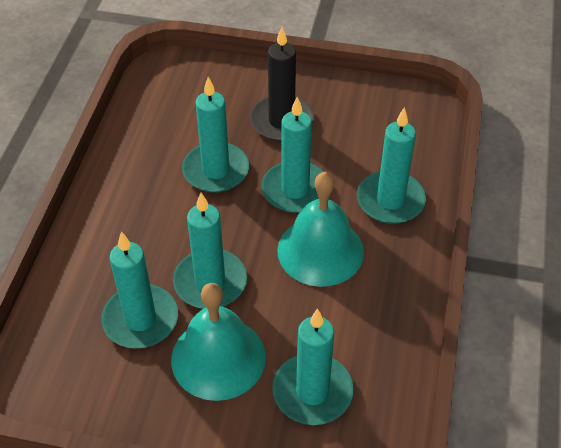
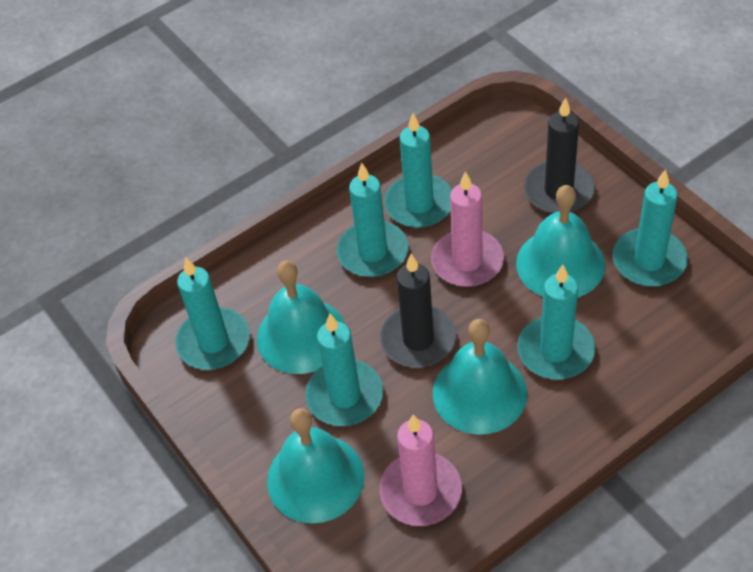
black candle: 1 -> 2
pink candle: 0 -> 2
turquoise bell: 2 -> 4

